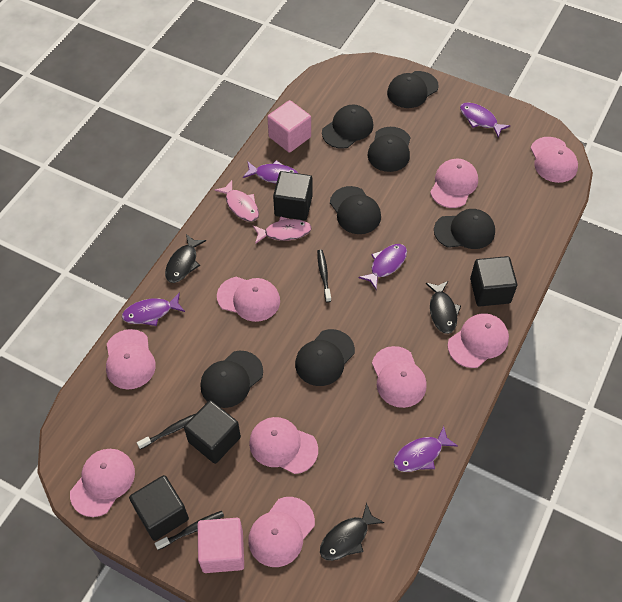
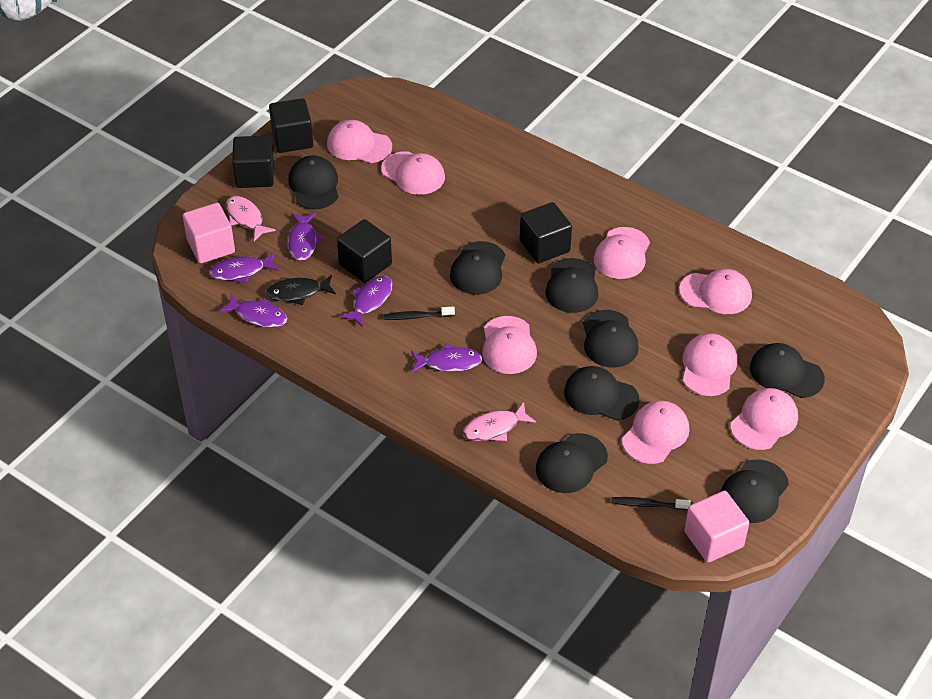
black cap: 7 -> 8
black fish: 3 -> 1
black toothbrush: 3 -> 2
pink cap: 9 -> 8

